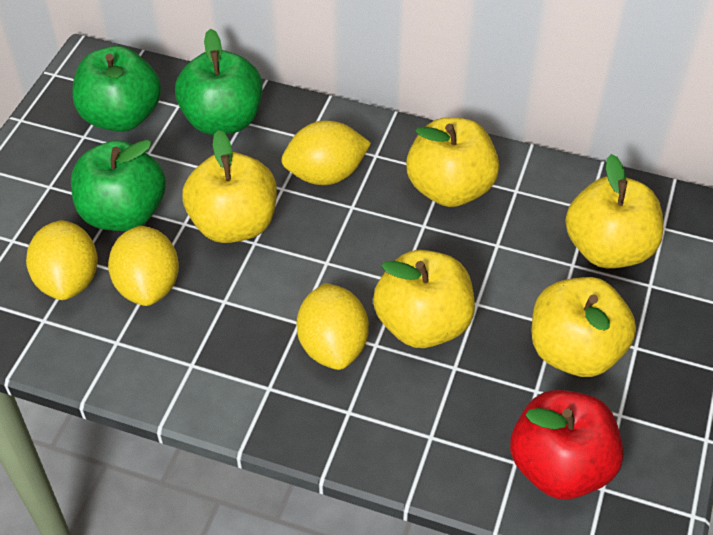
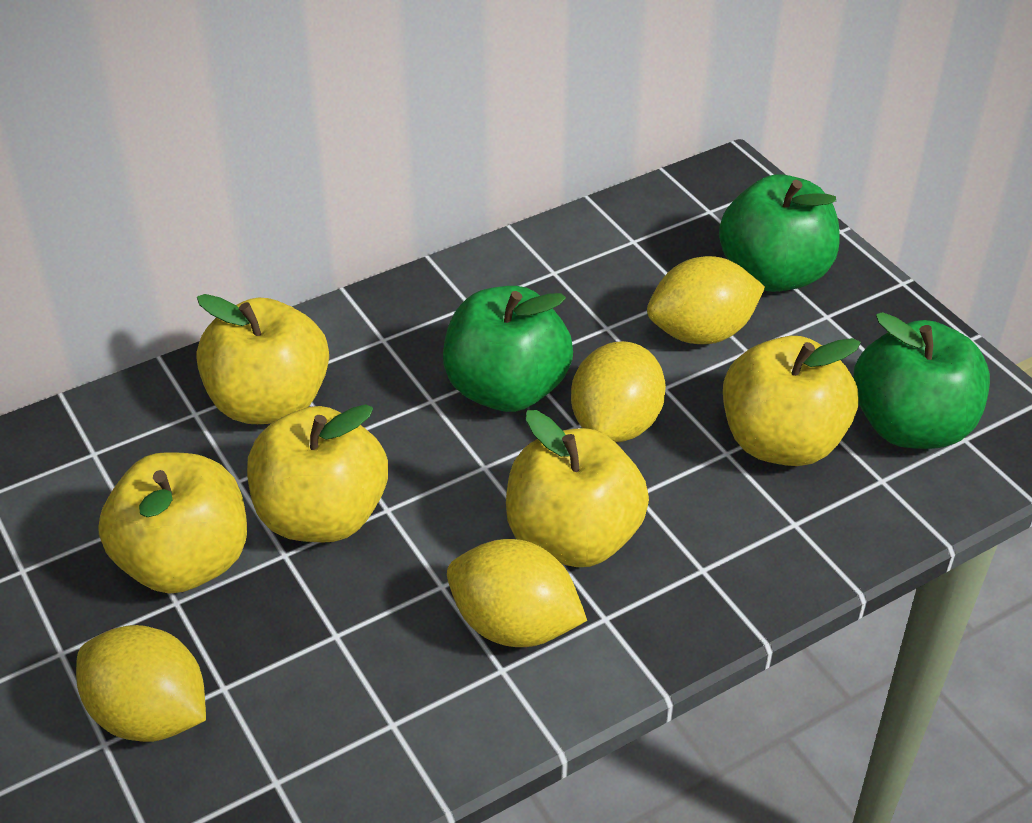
red apple: 1 -> 0

